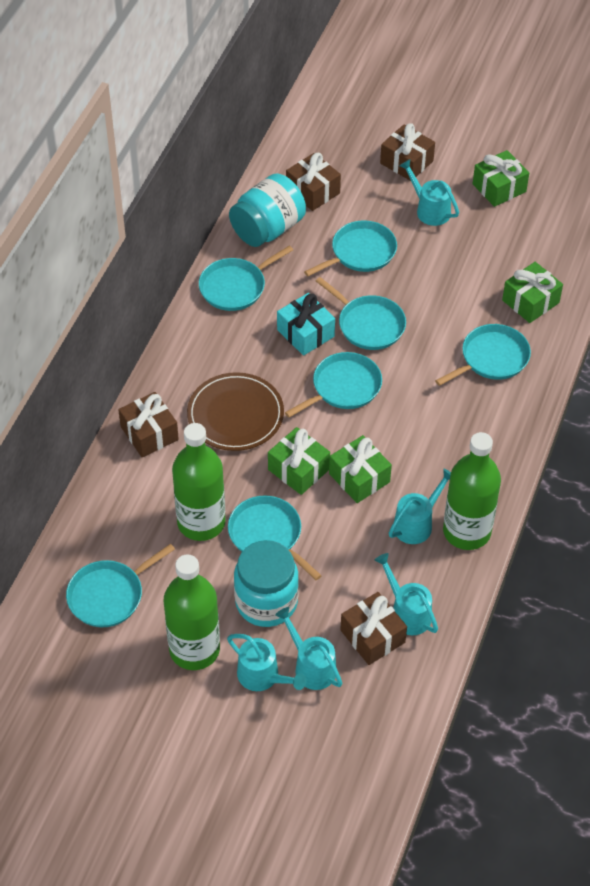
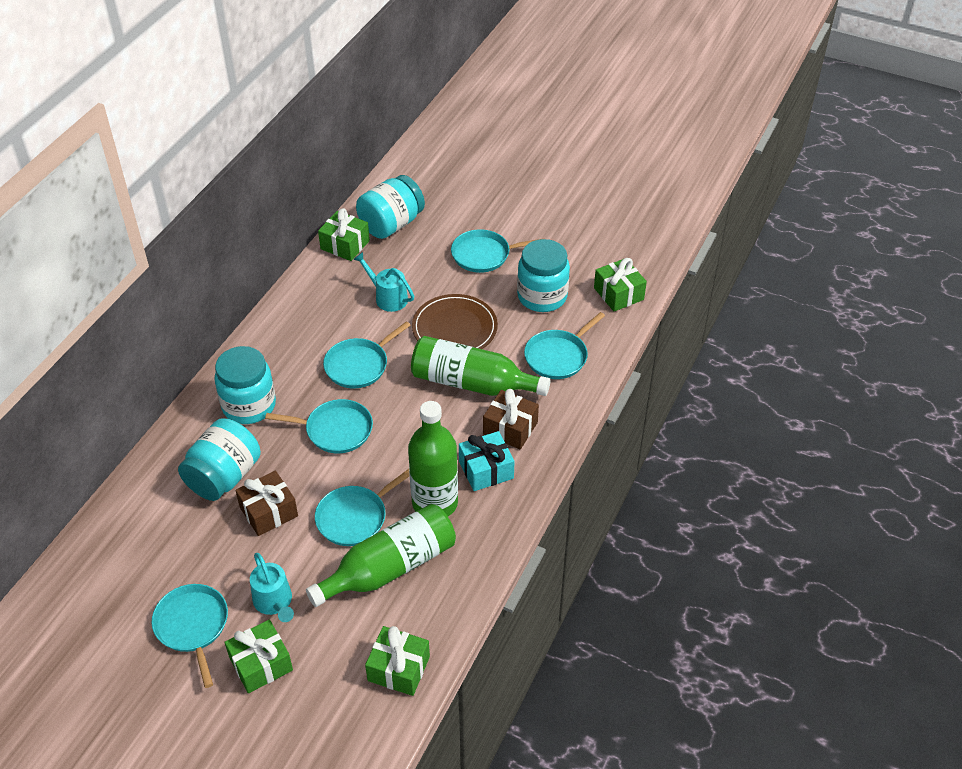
brown gift: 4 -> 2
turquoise jar: 2 -> 4
turquoise pan: 7 -> 6
turquoise watering can: 5 -> 2

